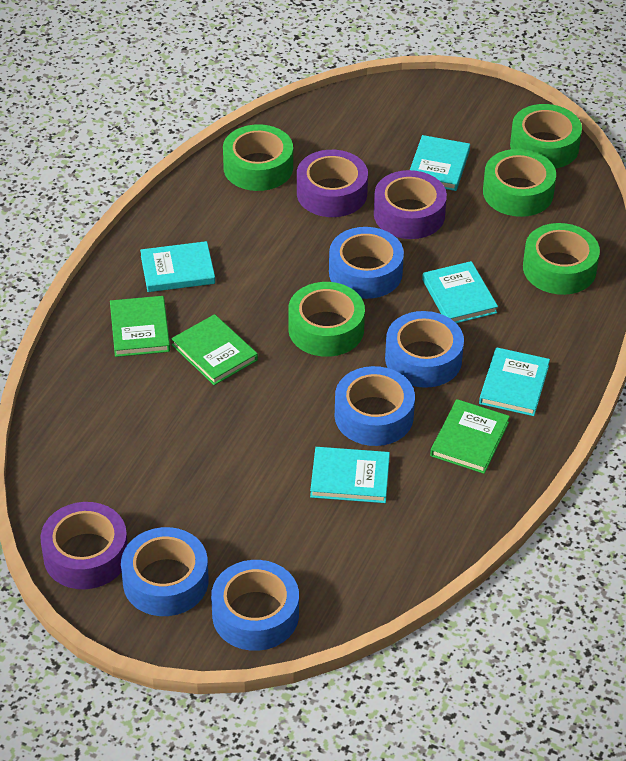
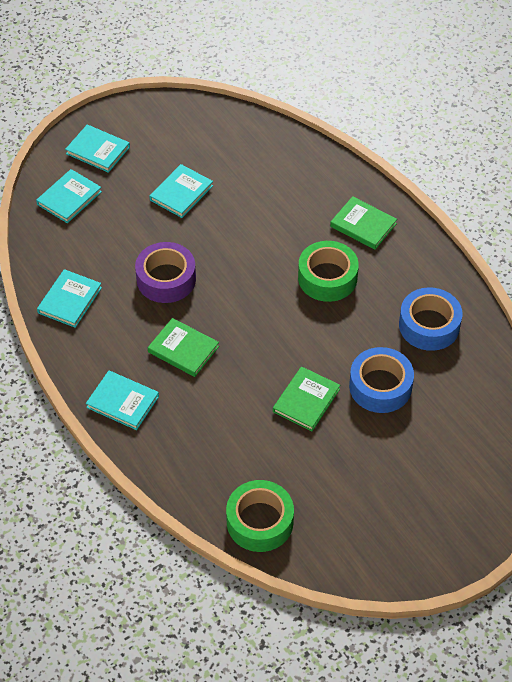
blue tape: 5 -> 2
green tape: 5 -> 2
purple tape: 3 -> 1

